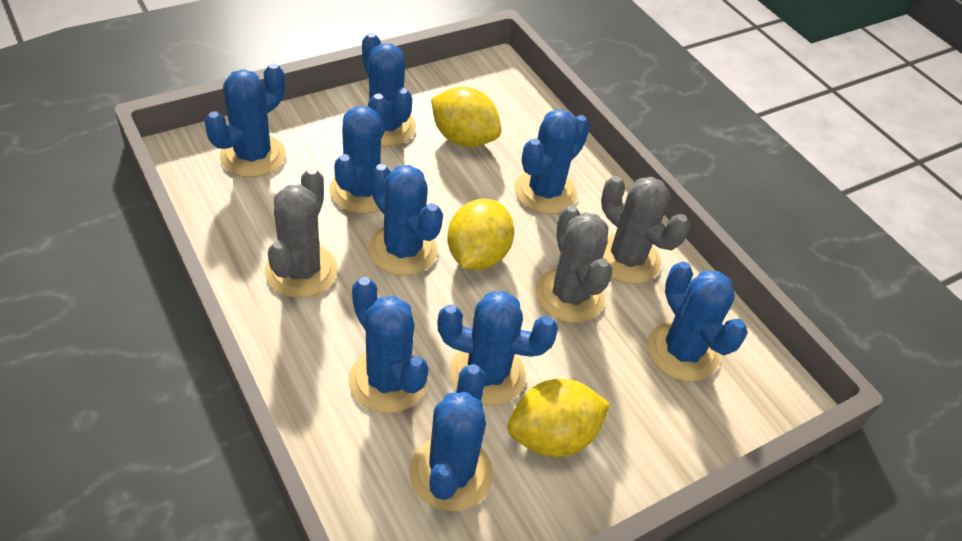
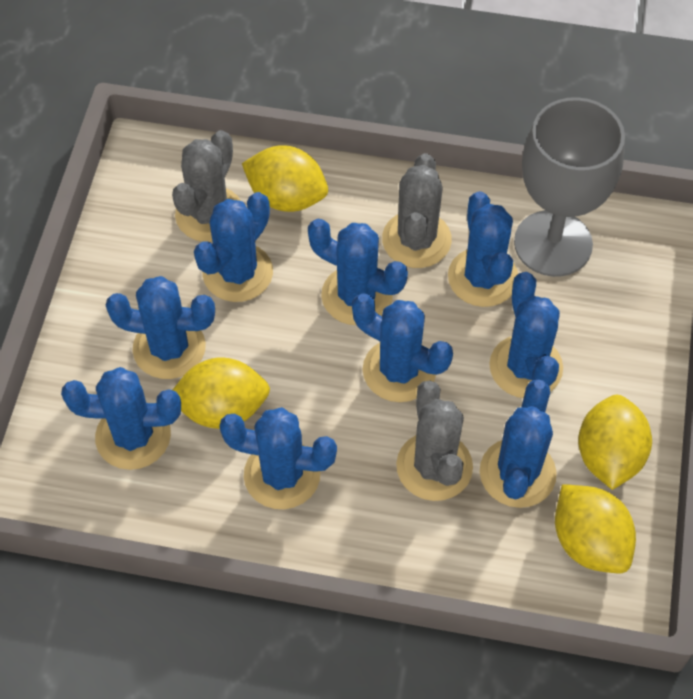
grey goblet: 0 -> 1
yellow lemon: 3 -> 4

